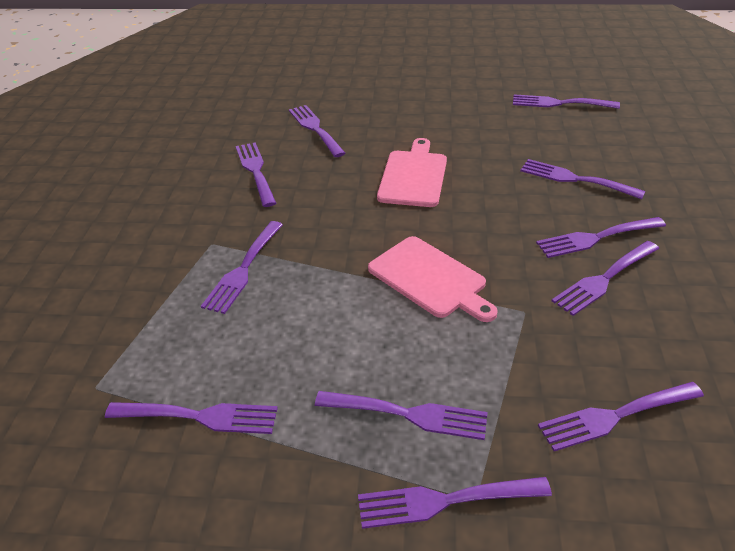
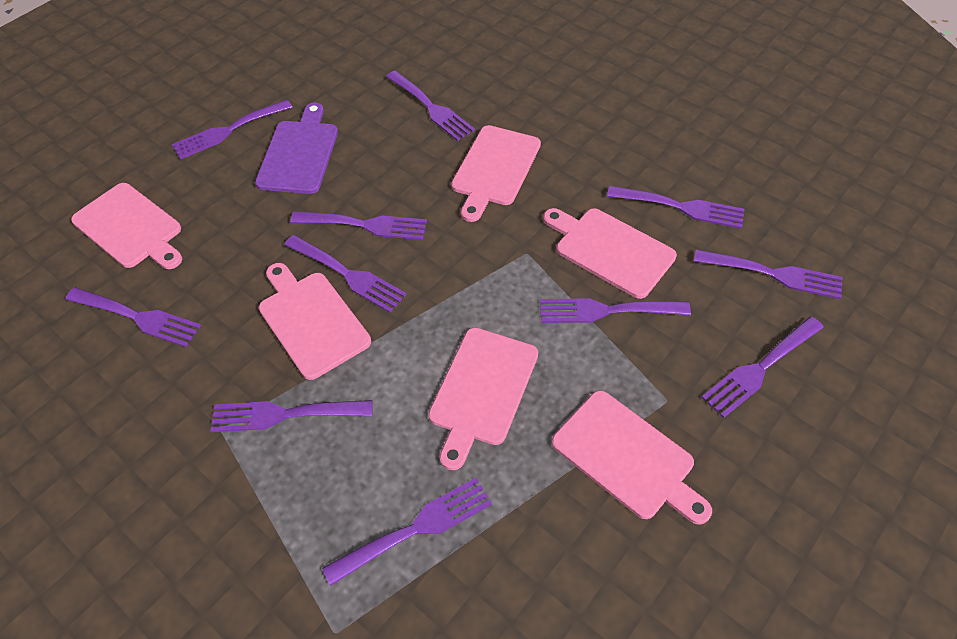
pink cutting board: 2 -> 6
purple cutting board: 0 -> 1

